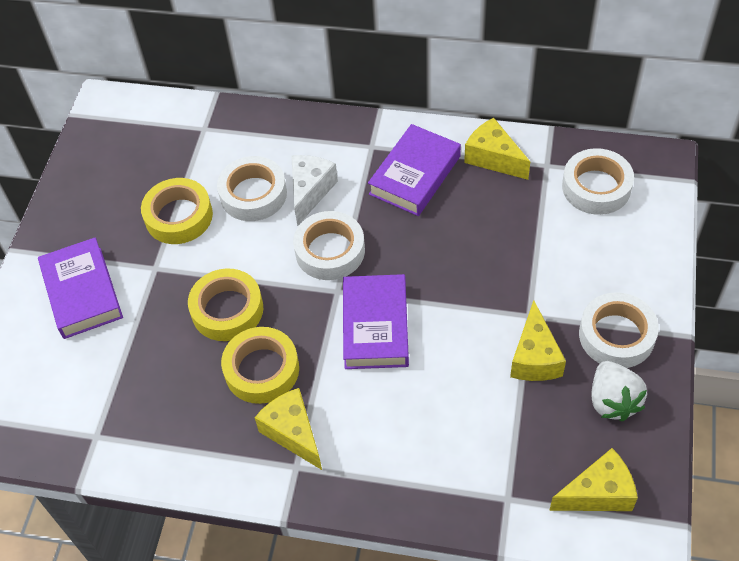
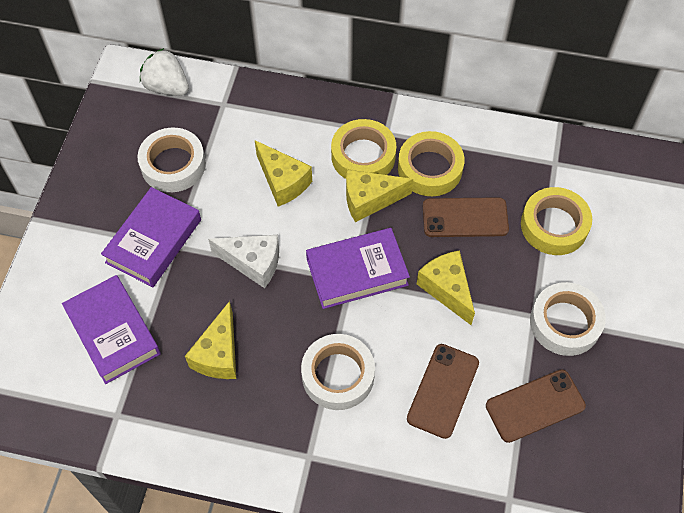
brown phone: 0 -> 3
white tape: 4 -> 3

